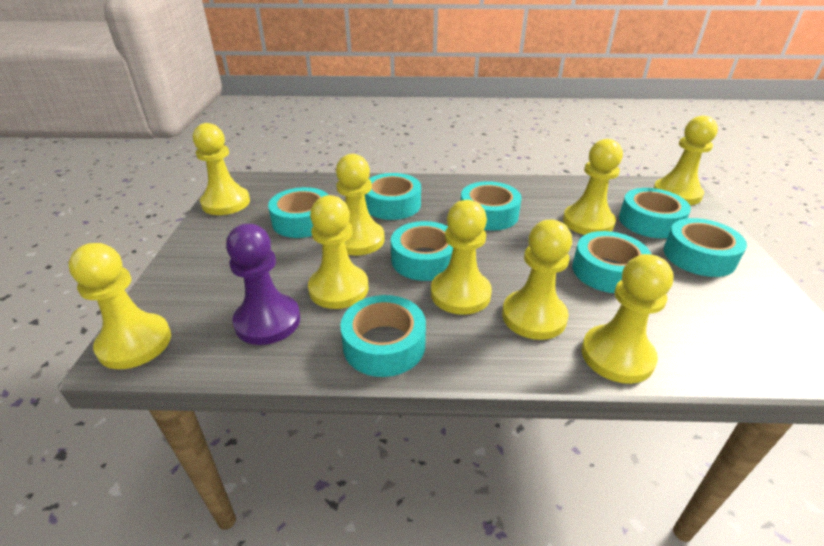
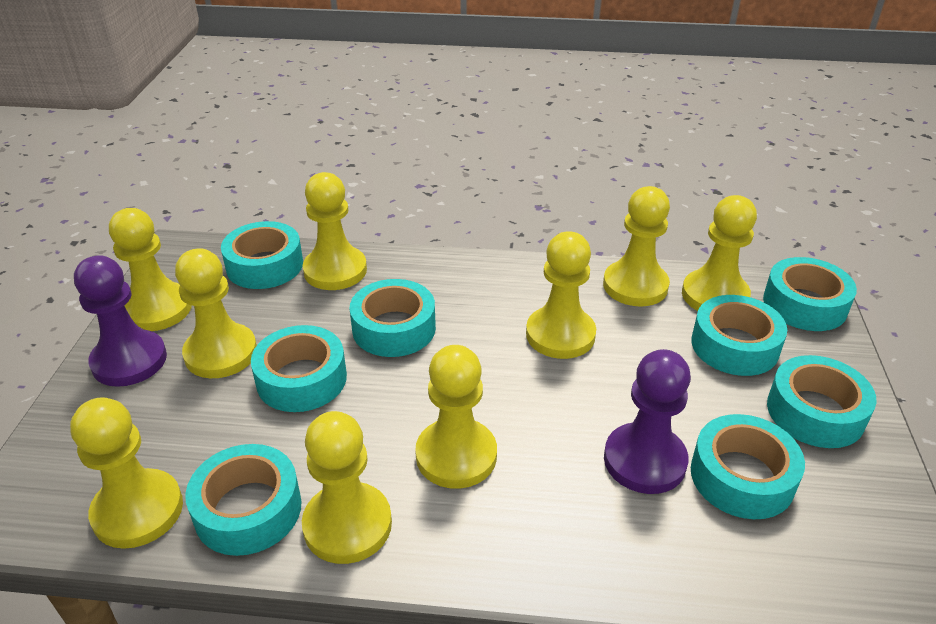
purple pawn: 1 -> 2

